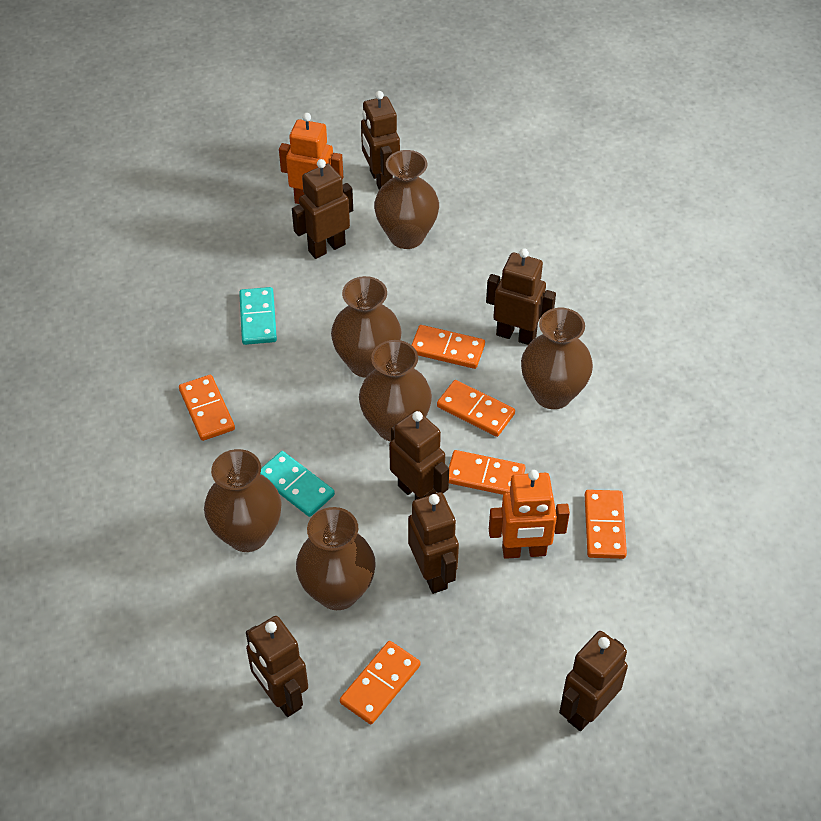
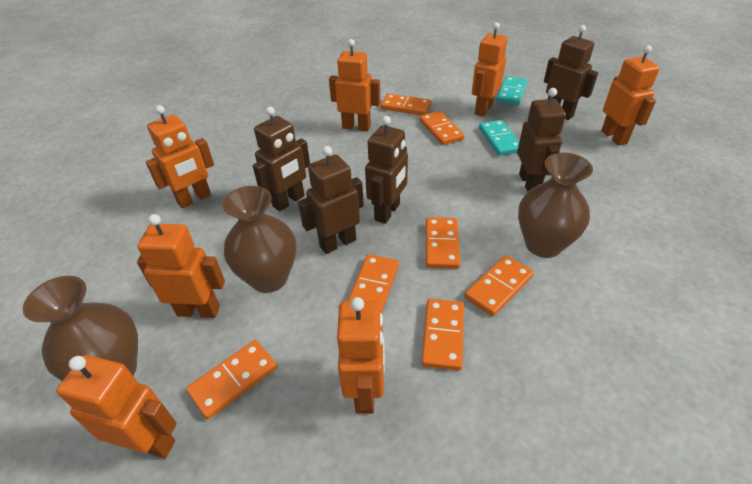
brown robot: 7 -> 5
brown vase: 6 -> 3
orange domino: 6 -> 7
orange robot: 2 -> 7

